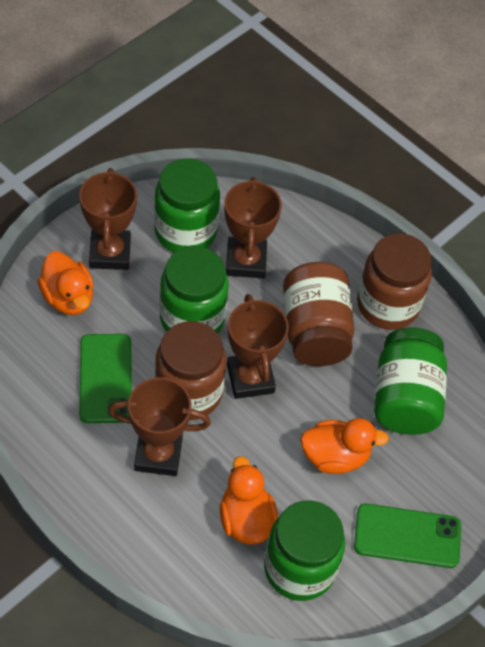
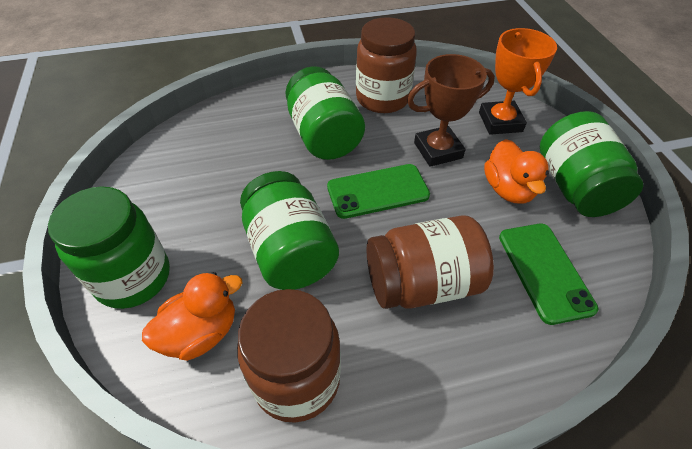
brown trophy: 4 -> 1
orange duck: 3 -> 2
orange trophy: 0 -> 1

